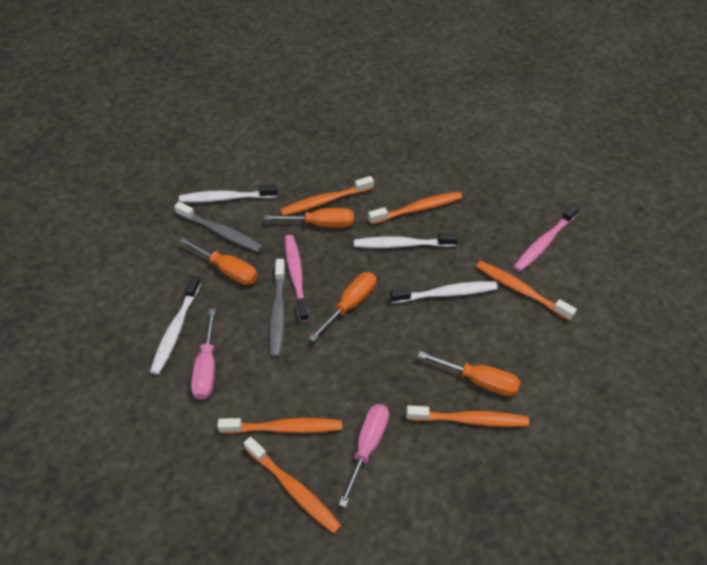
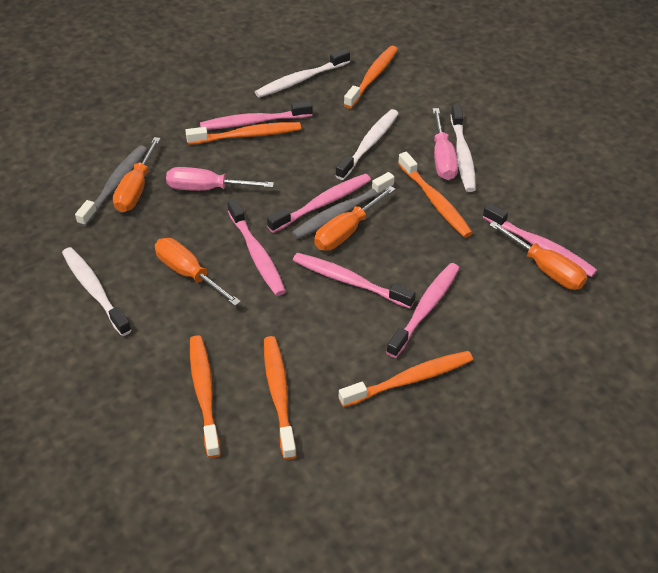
pink toothbrush: 2 -> 6

